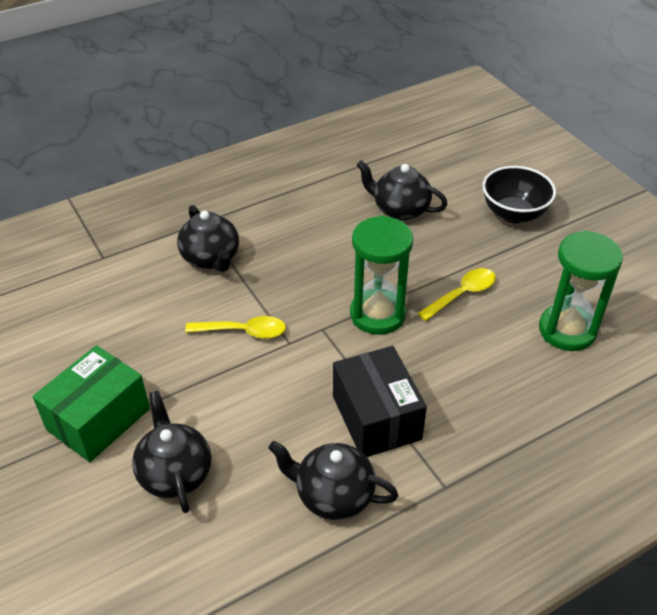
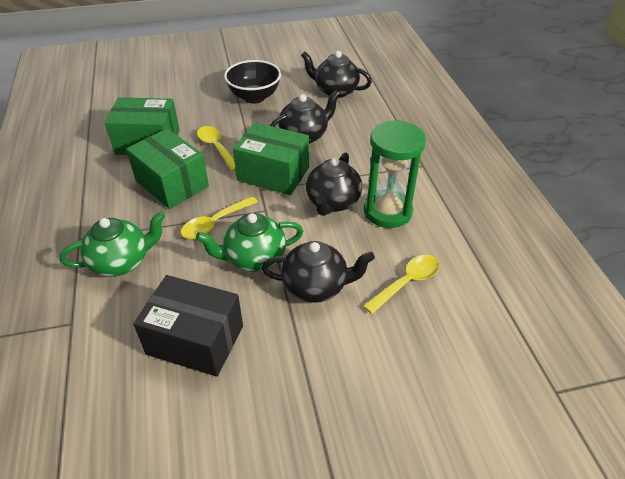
green box: 1 -> 3
green hourglass: 2 -> 1
green teapot: 0 -> 2
yellow spoon: 2 -> 3

